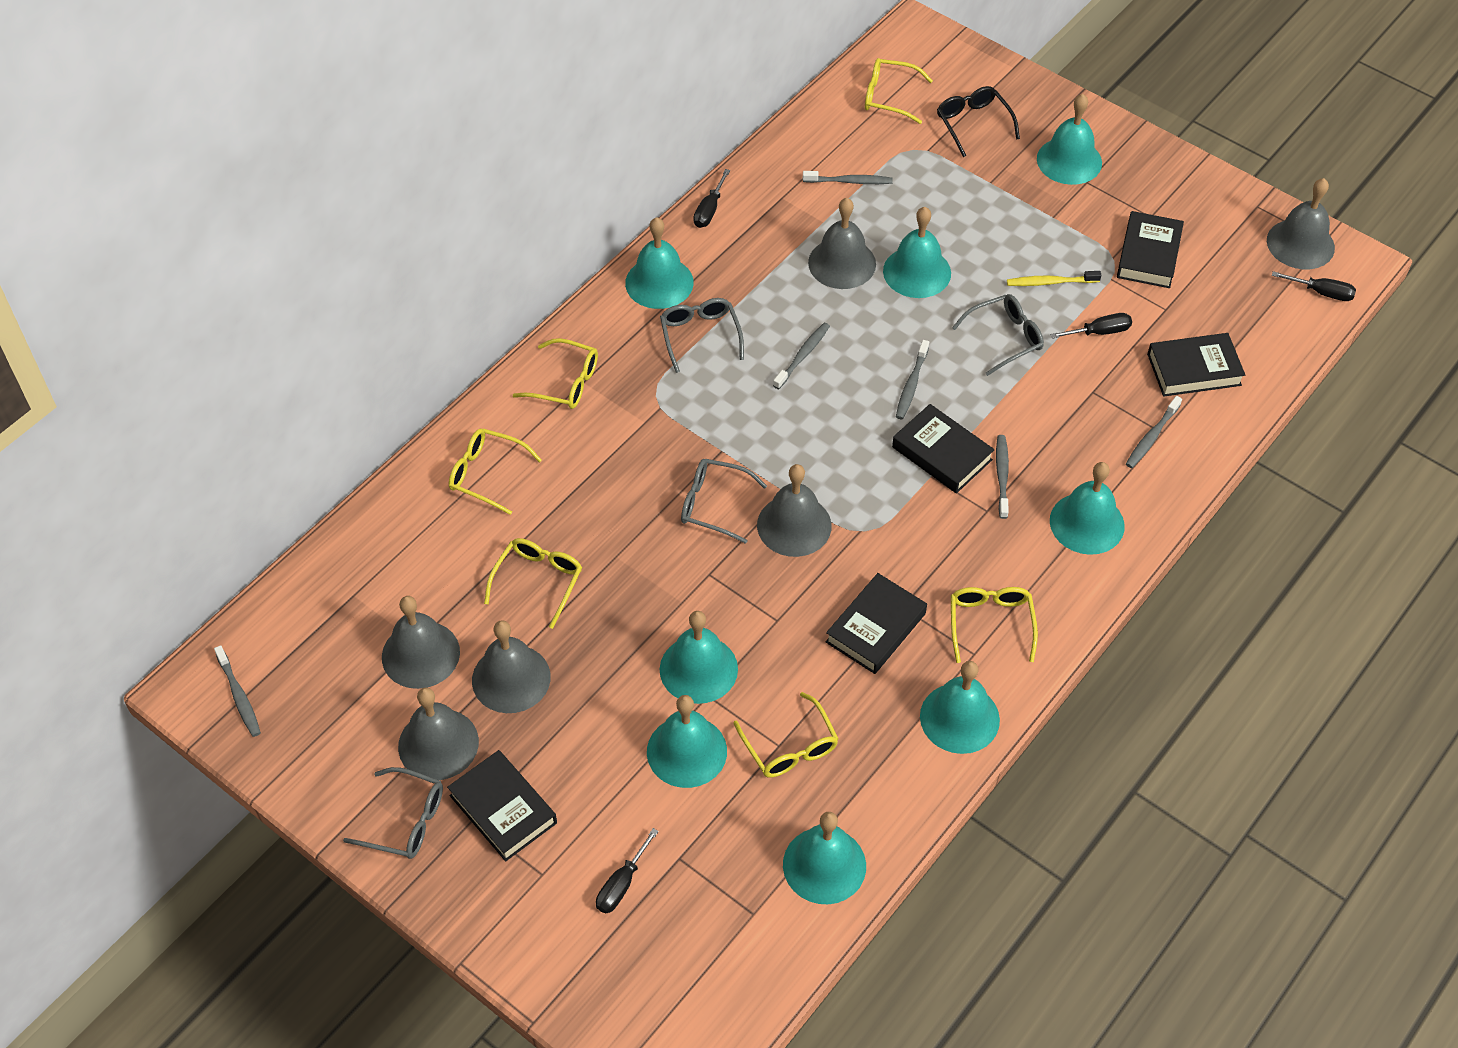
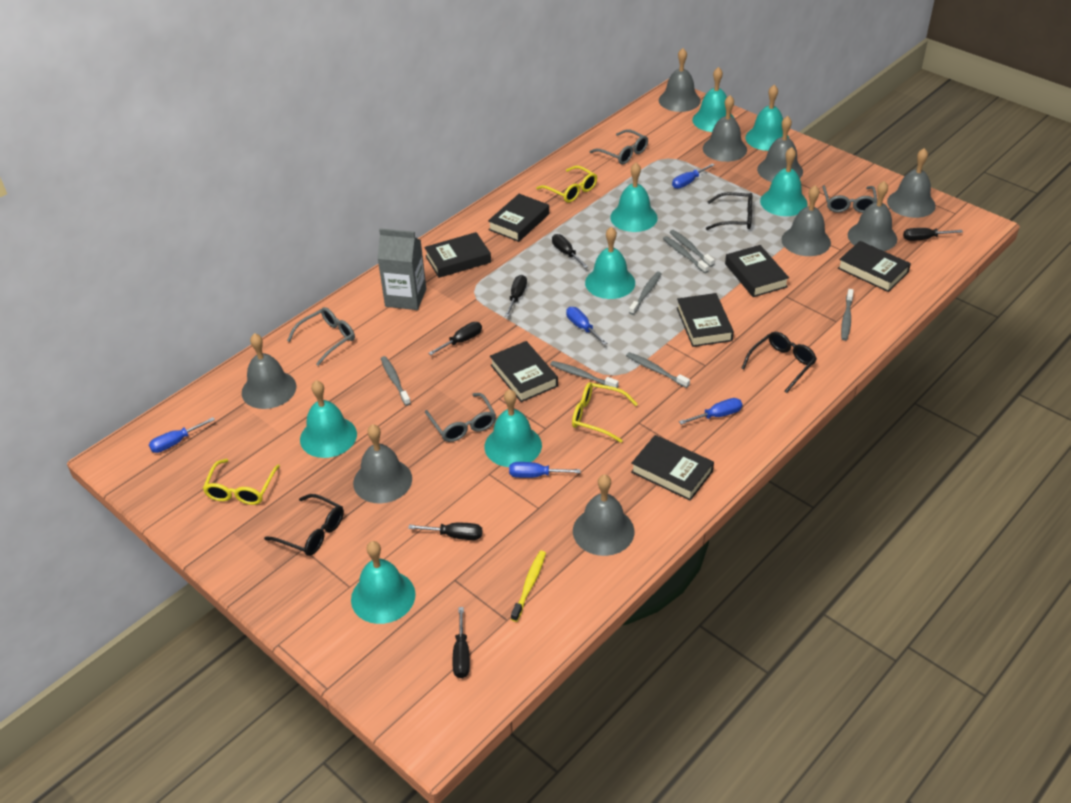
black book: 5 -> 7
black glasses: 1 -> 3
black screwdriver: 4 -> 6
blue screwdriver: 0 -> 5
grey bell: 6 -> 9
grey carton: 0 -> 1
grey toothbrush: 6 -> 7
yellow glasses: 6 -> 3

